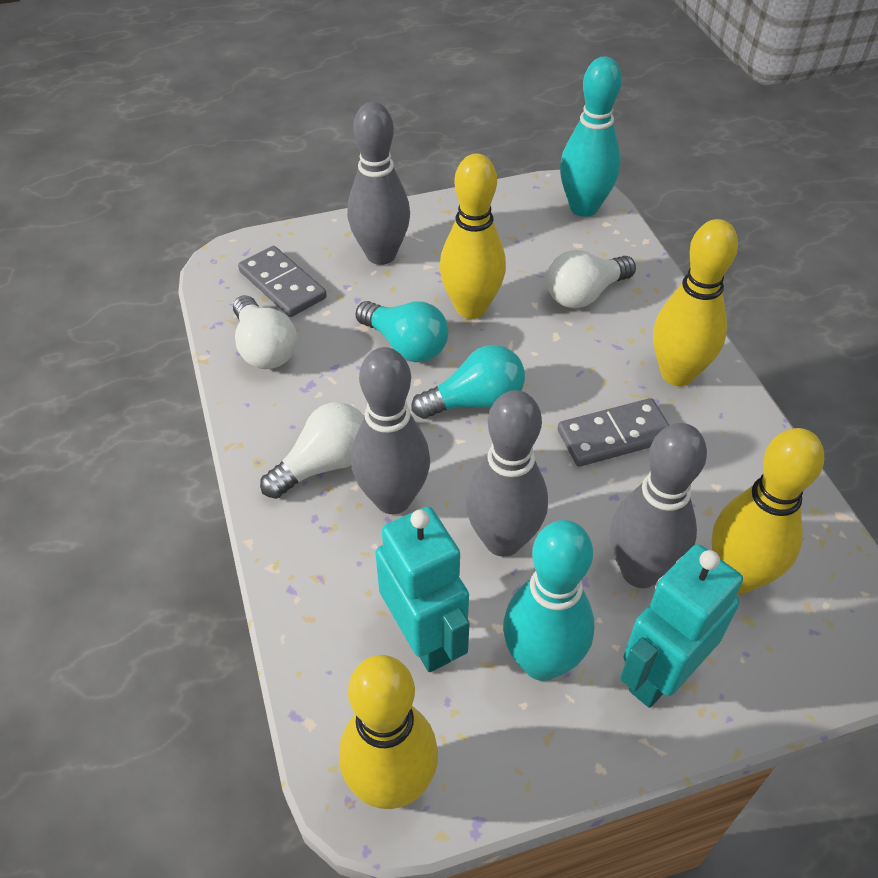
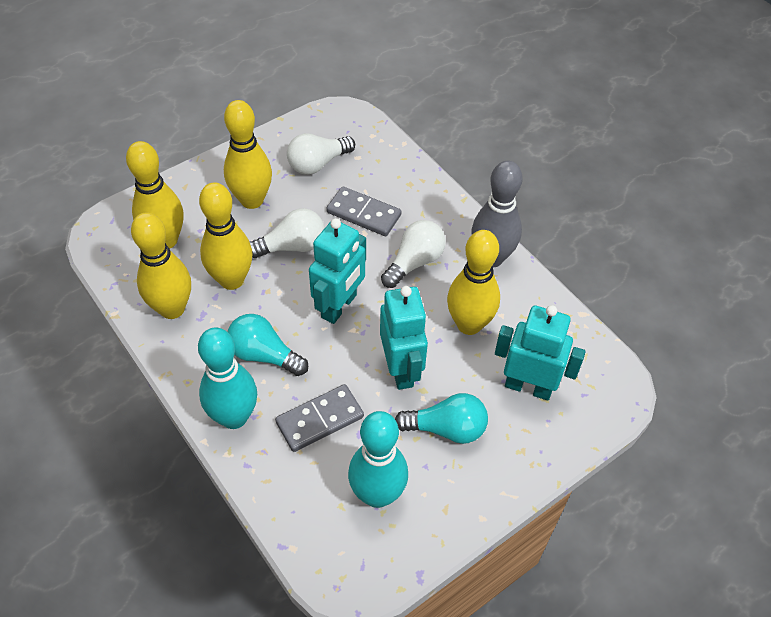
grey bowling pin: 4 -> 1
turquoise robot: 2 -> 3
yellow bowling pin: 4 -> 5

